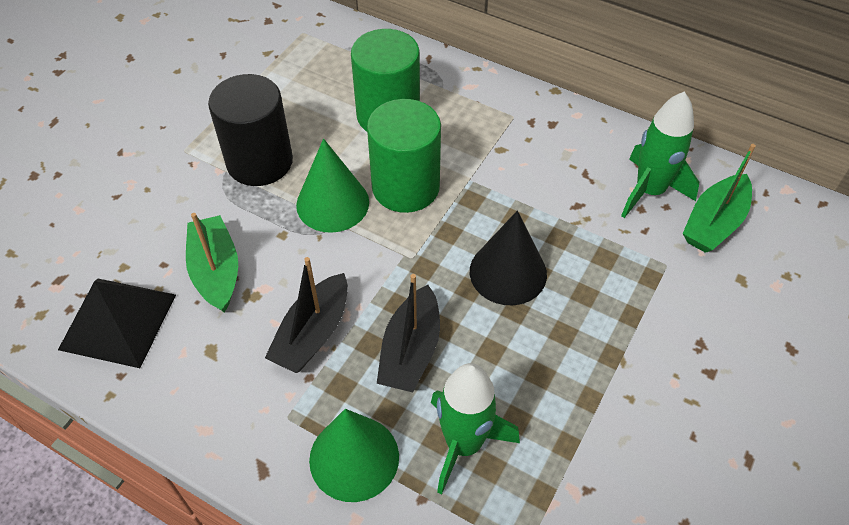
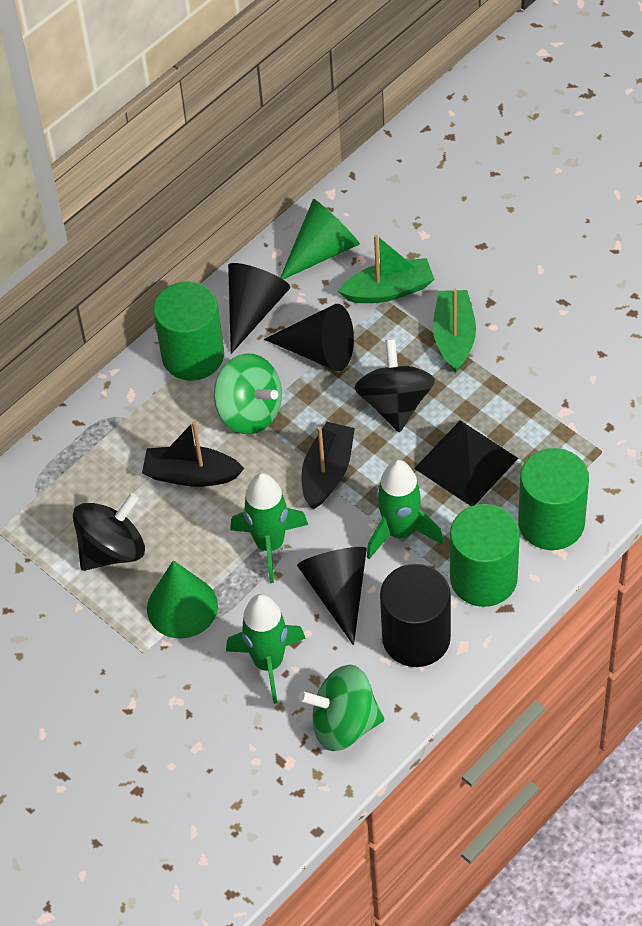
black cone: 1 -> 3
black spinning top: 0 -> 2
green cylinder: 2 -> 3
green rocket: 2 -> 3
green spinning top: 0 -> 2

